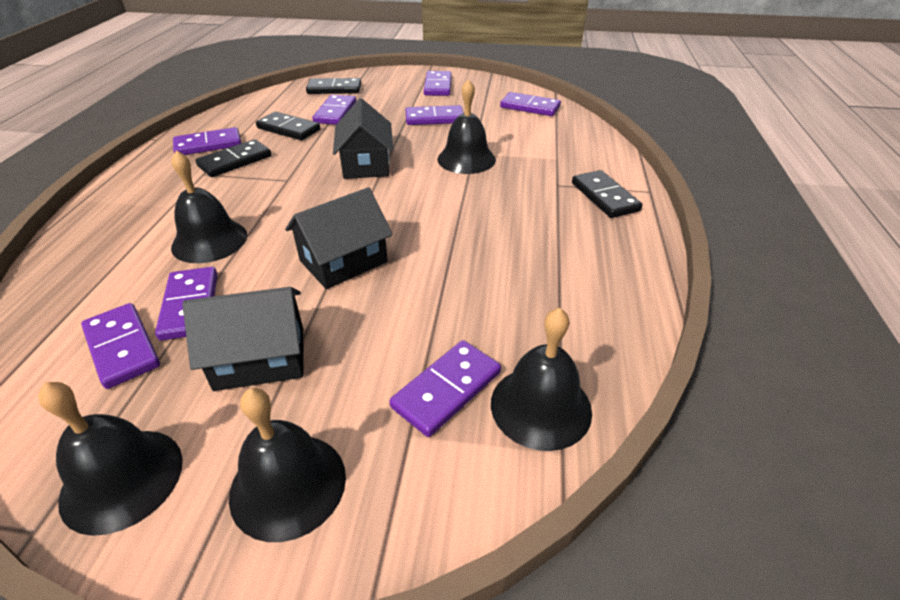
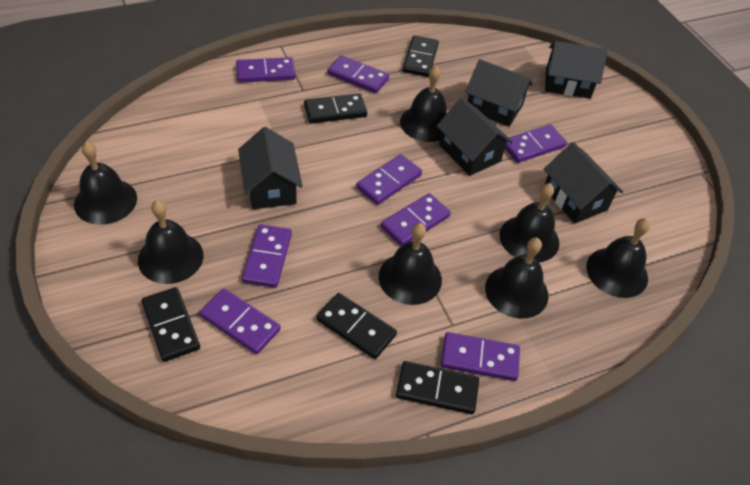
black bell: 5 -> 7
black domino: 4 -> 5
black house: 3 -> 5

